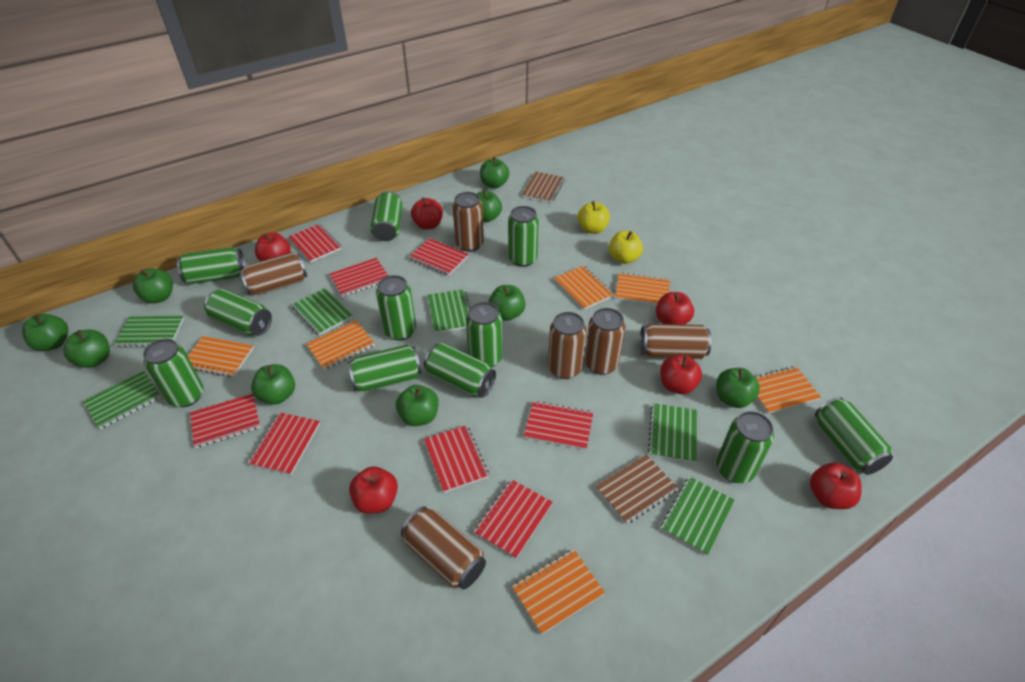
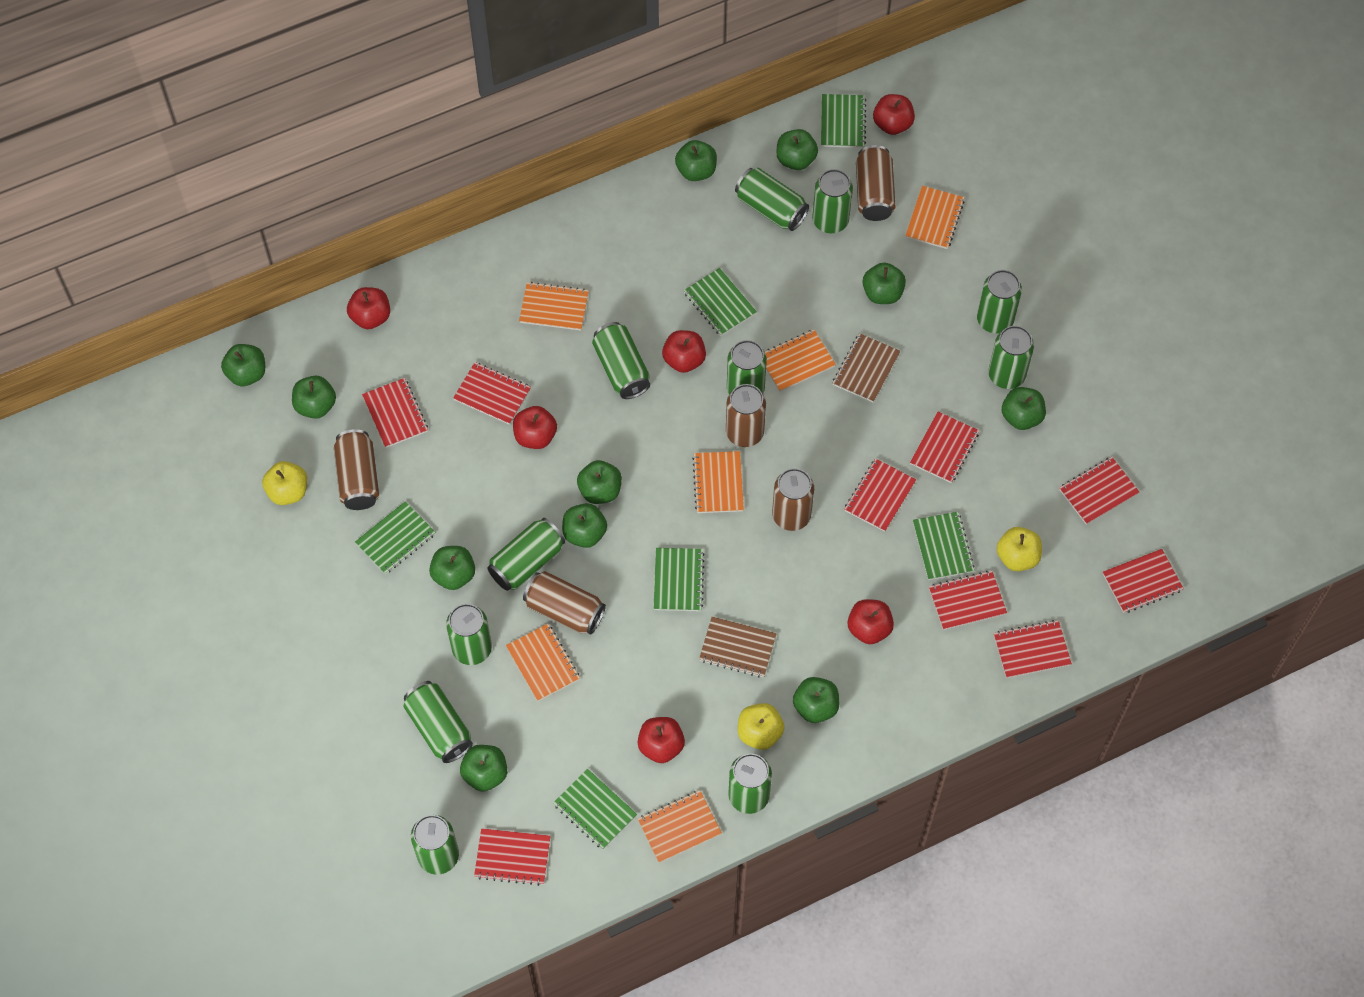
brown can: 6 -> 5
green apple: 9 -> 11
red notebook: 8 -> 9
yellow apple: 2 -> 3

